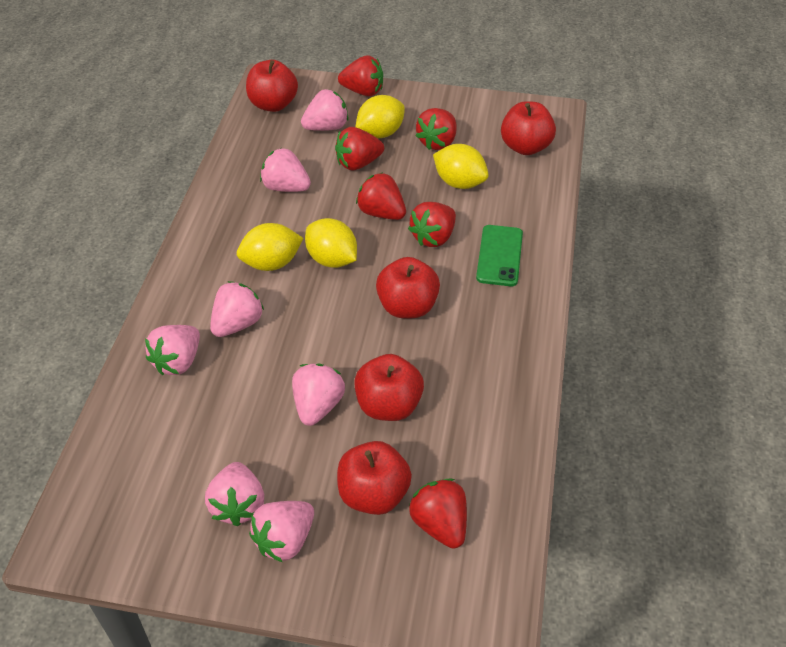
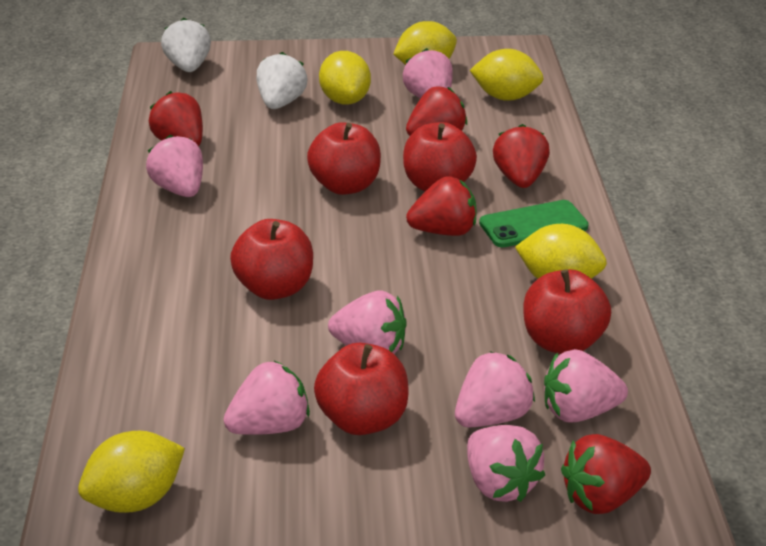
red strawberry: 6 -> 5
white strawberry: 0 -> 2
yellow lemon: 4 -> 5

